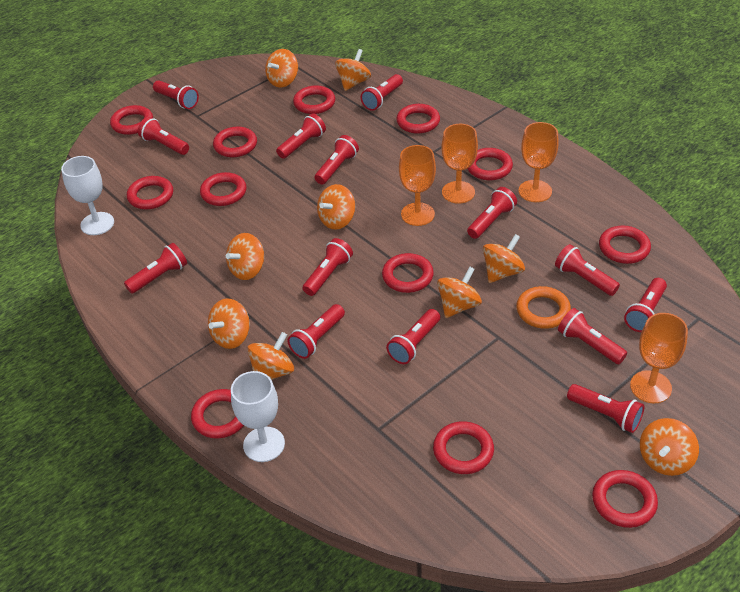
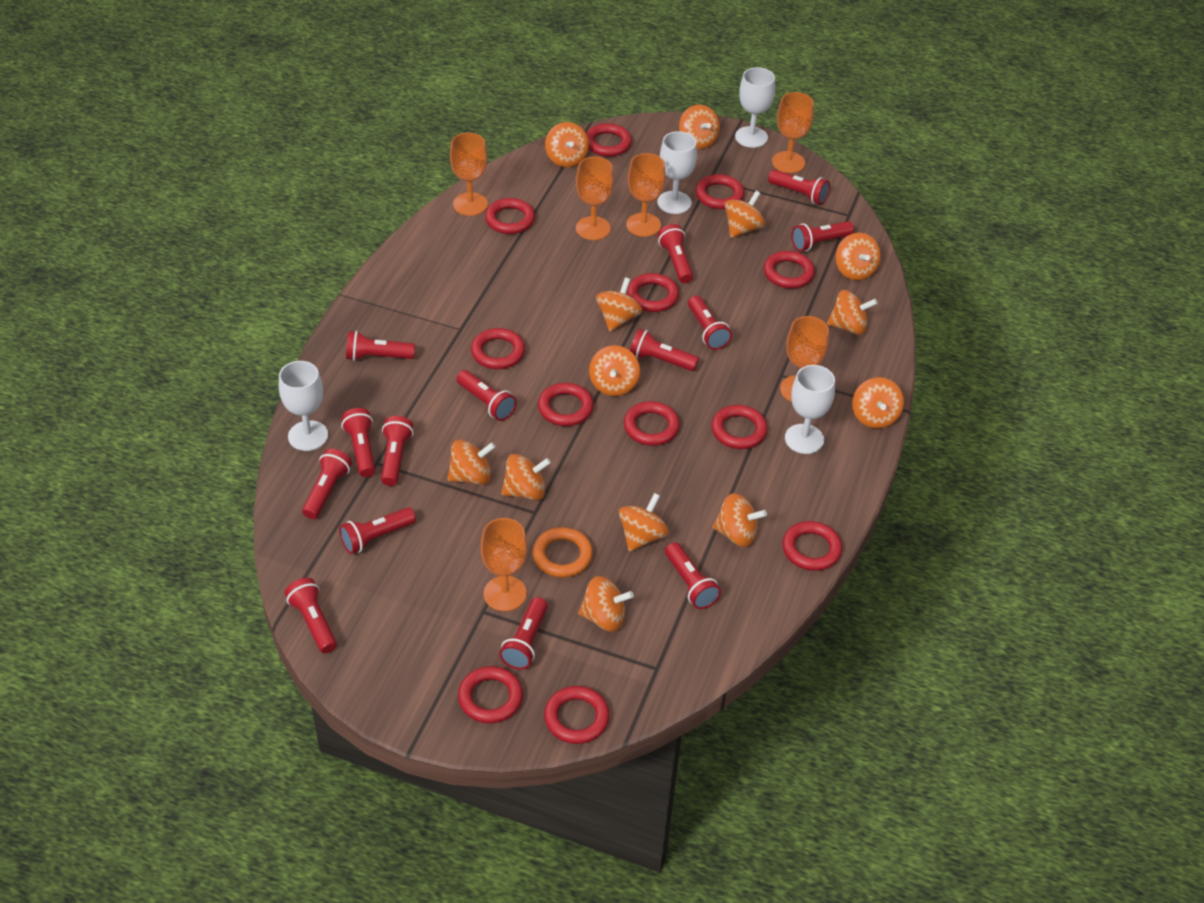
orange goblet: 4 -> 6
orange spinning top: 9 -> 13
white goblet: 2 -> 4

